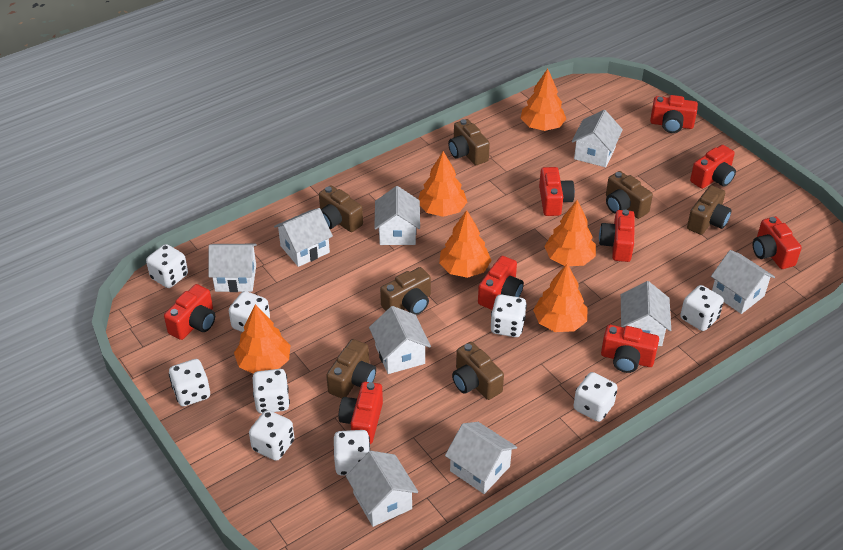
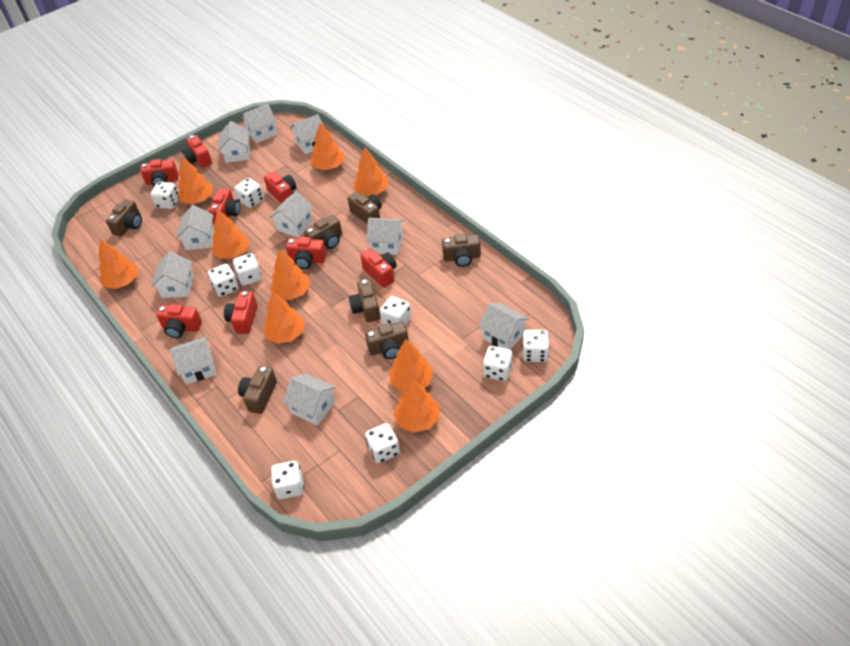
orange tree: 6 -> 9
red camera: 9 -> 8
white house: 9 -> 10

